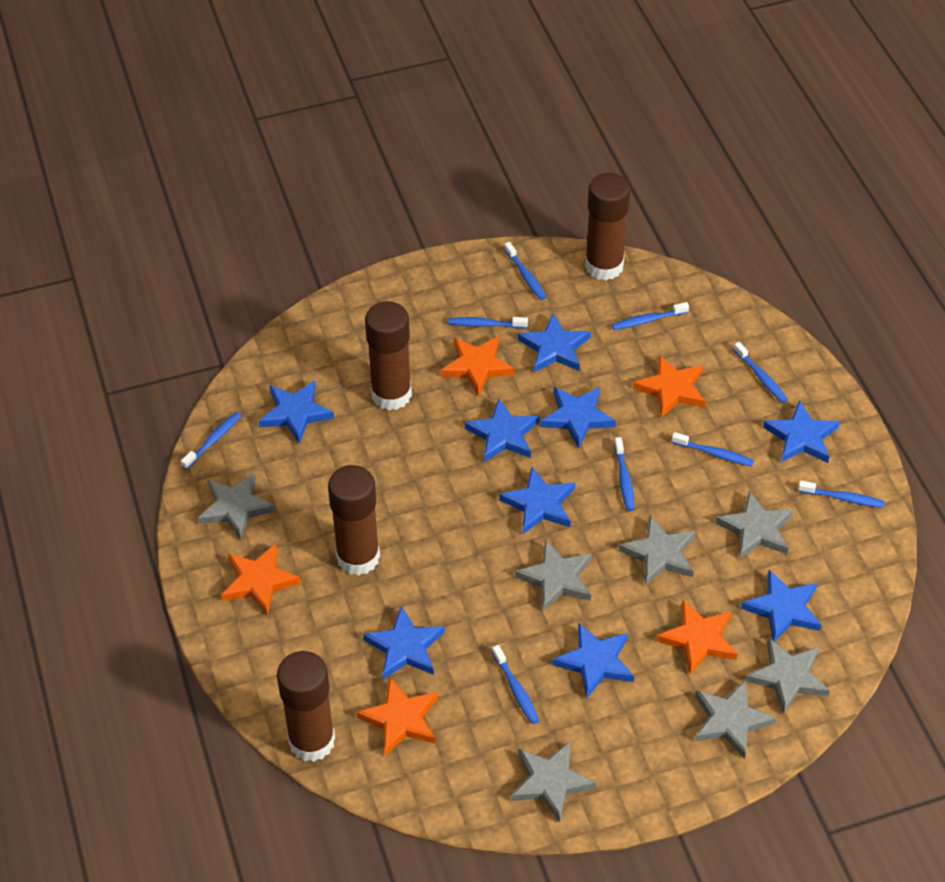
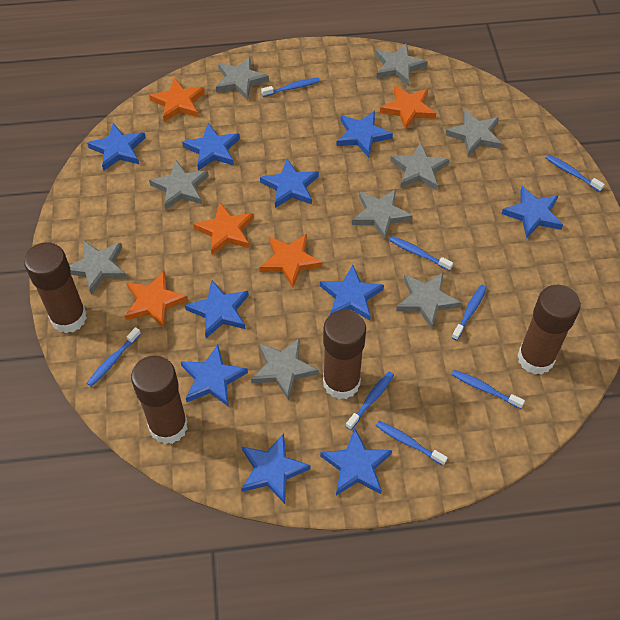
blue star: 9 -> 10
blue toothbrush: 9 -> 8
grey star: 7 -> 9

